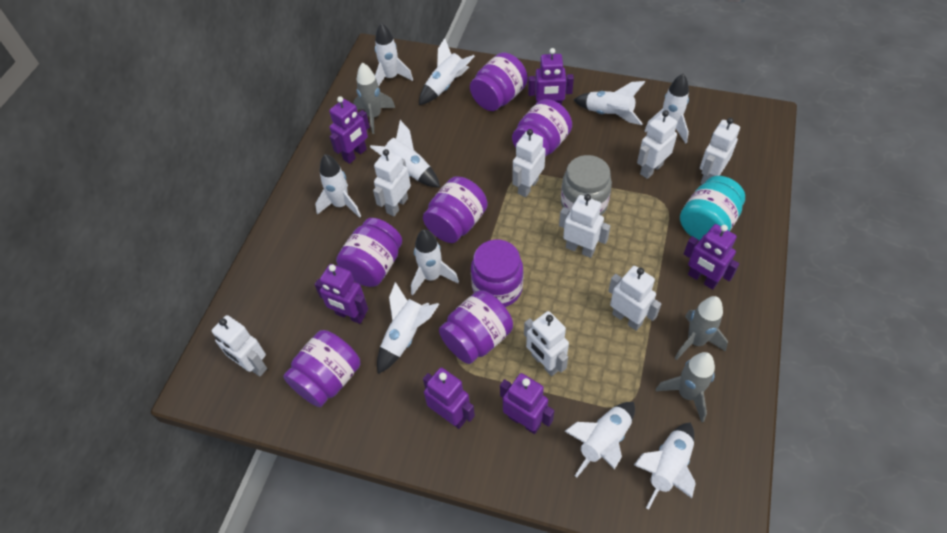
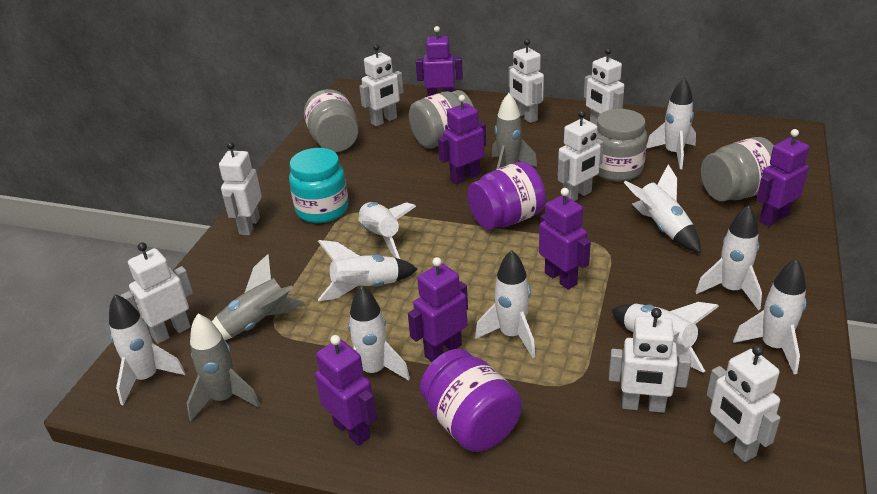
grey jar: 1 -> 4
purple jar: 7 -> 2

